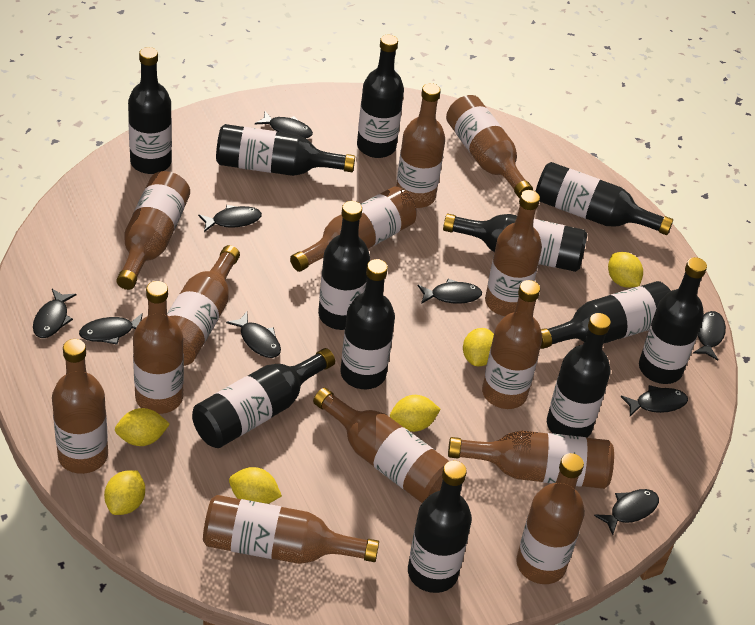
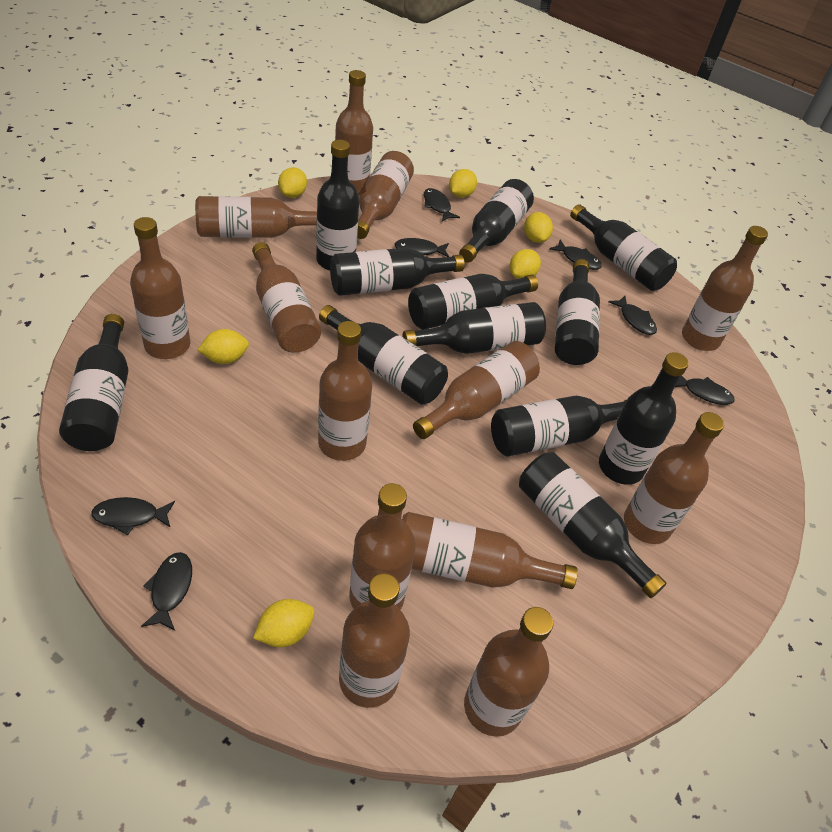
black fish: 9 -> 7

